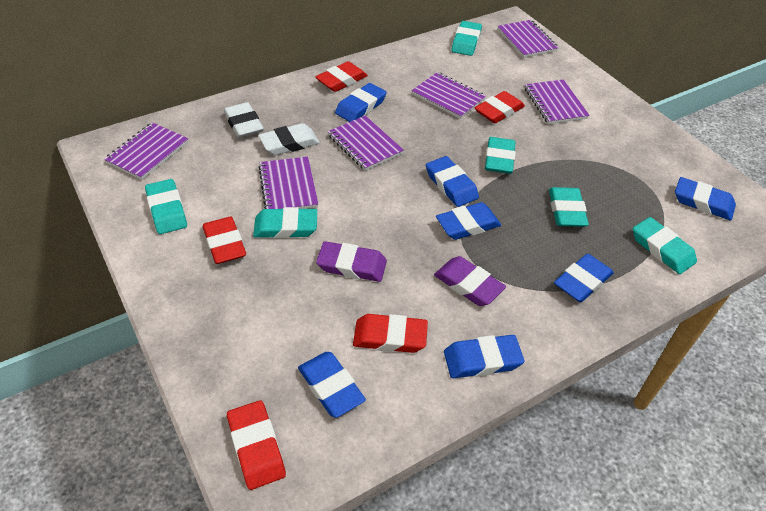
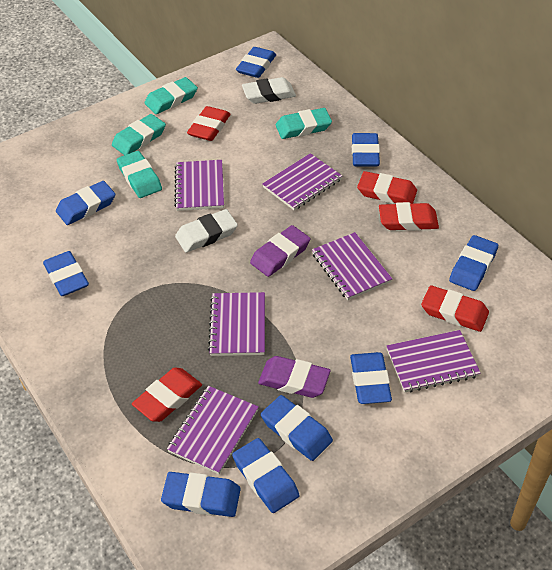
blue eraser: 7 -> 9
turquoise eraser: 6 -> 4

